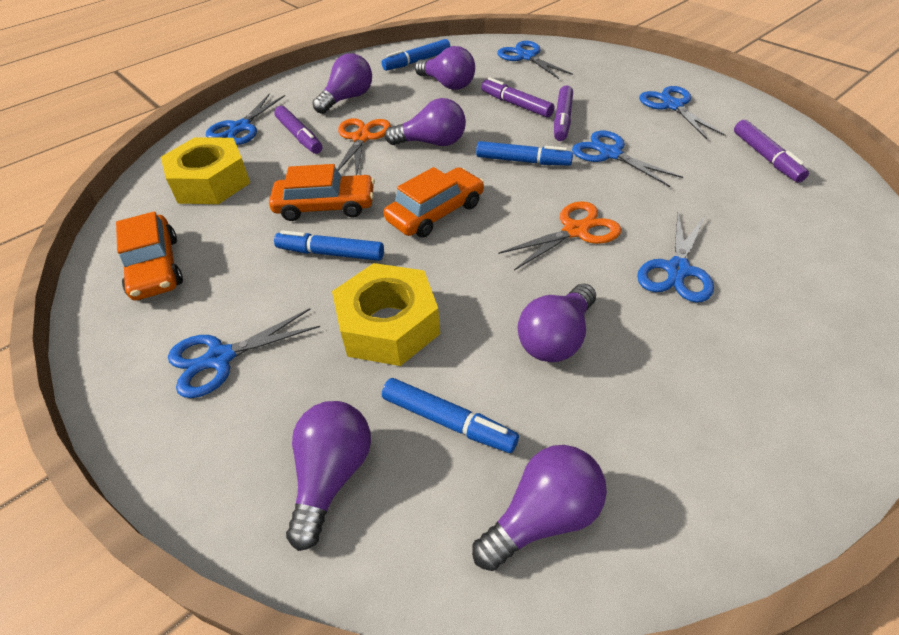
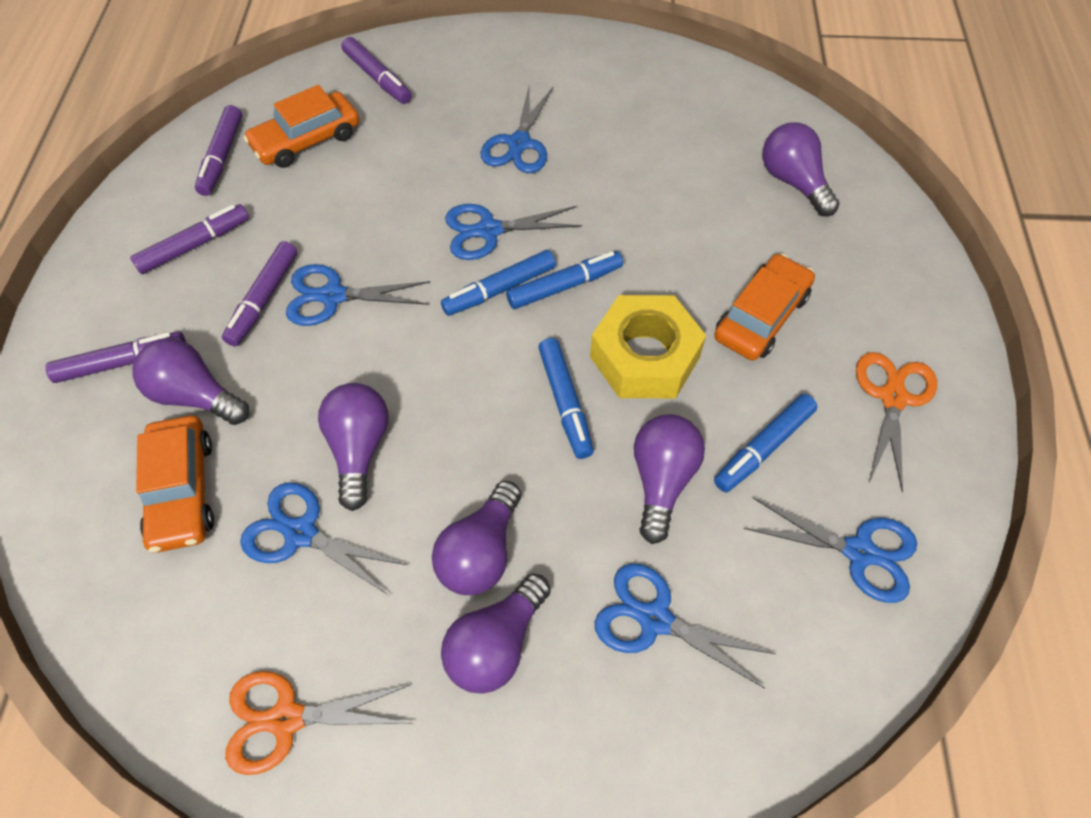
purple marker: 4 -> 5
yellow nut: 2 -> 1

